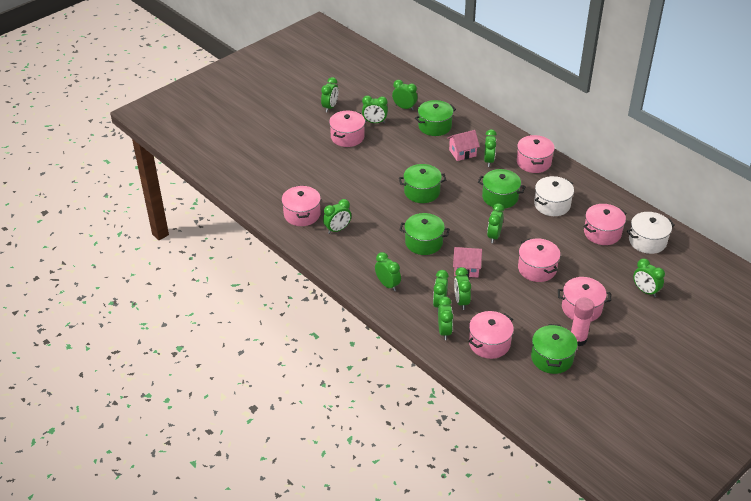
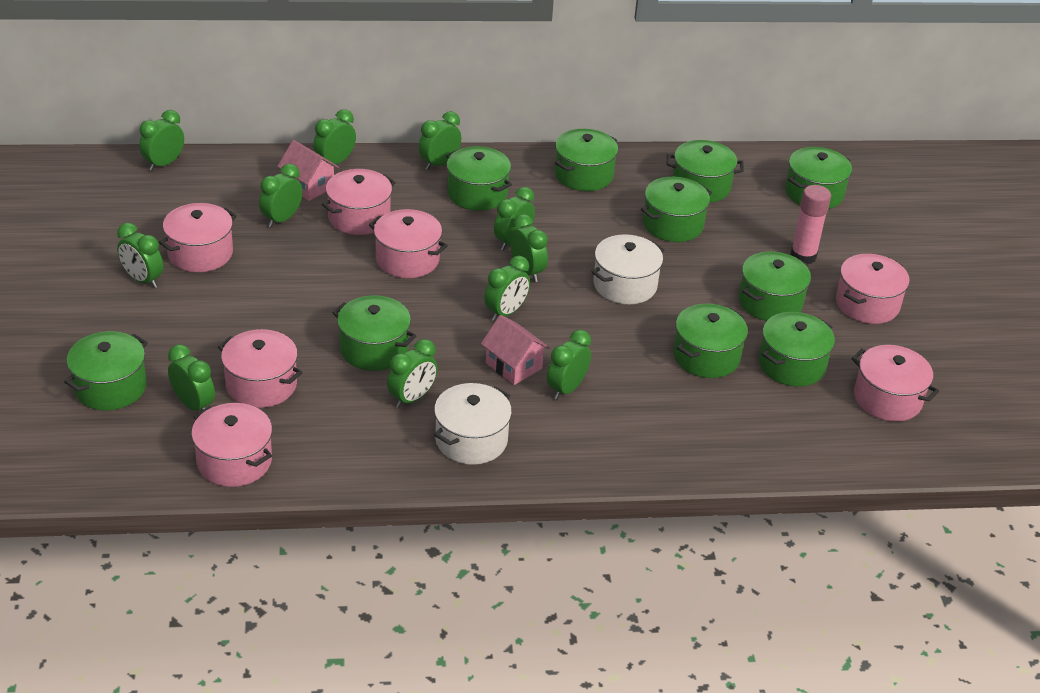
green pot: 5 -> 10

